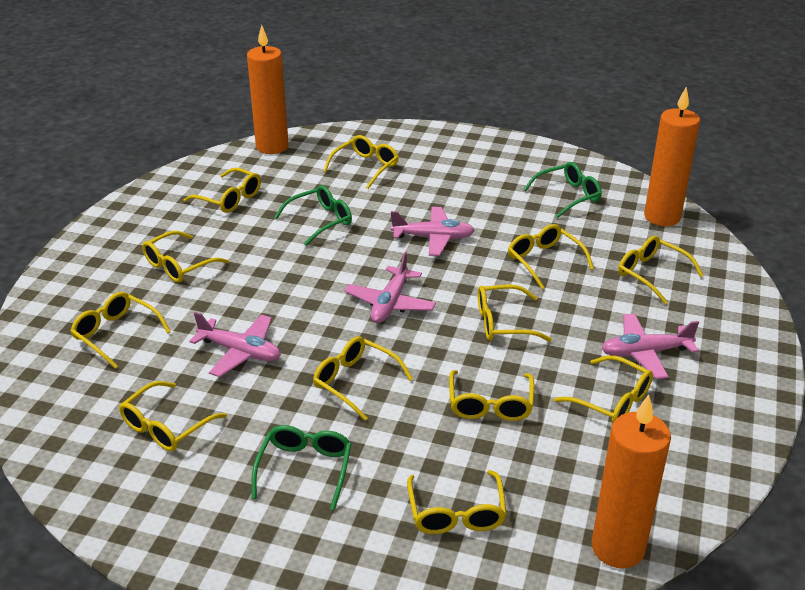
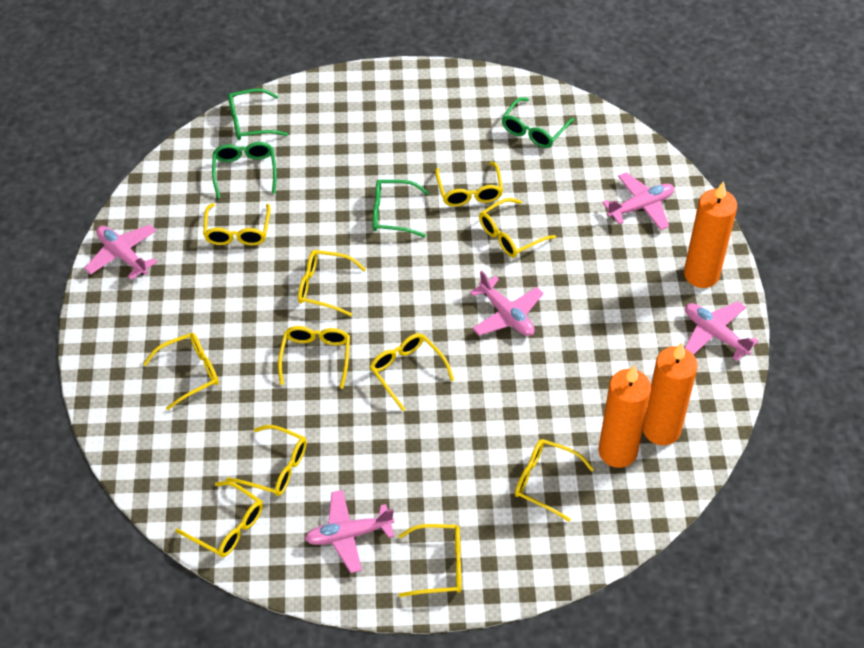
green glasses: 3 -> 4
pink plane: 4 -> 5
yellow glasses: 12 -> 11

